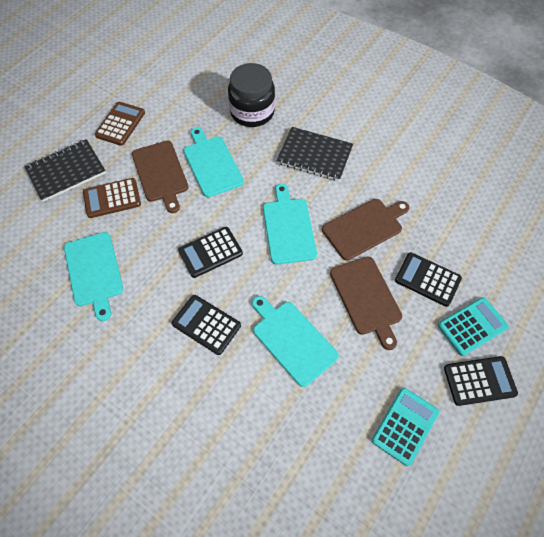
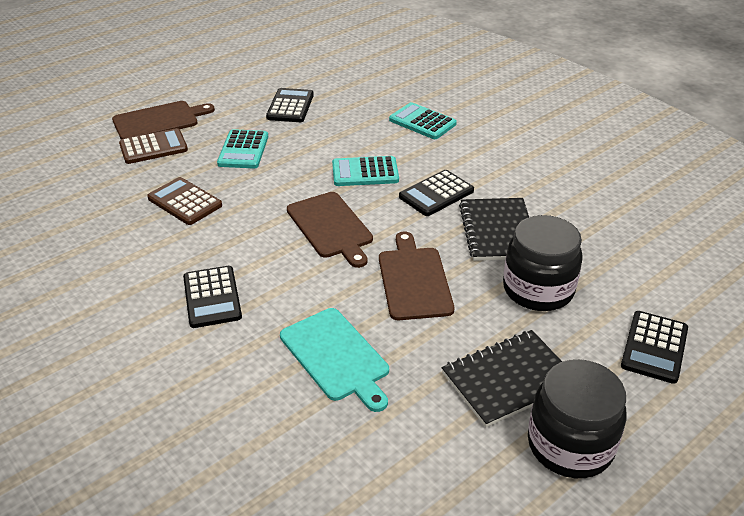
black jar: 1 -> 2
turquoise calculator: 2 -> 3
turquoise cutting board: 4 -> 1

